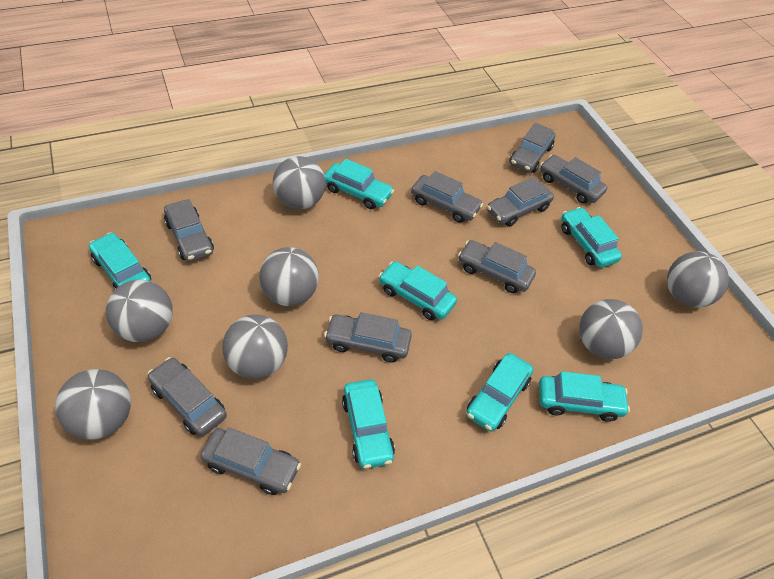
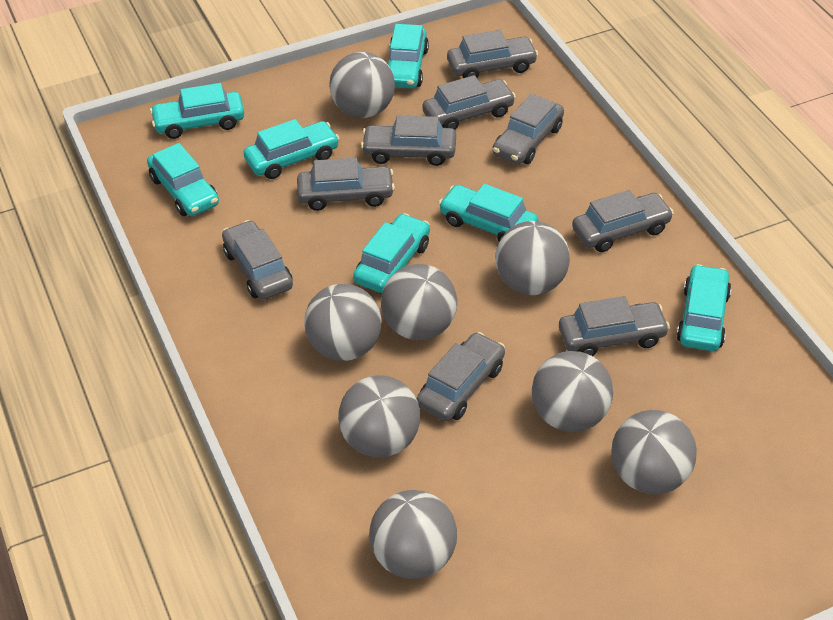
grey ball: 7 -> 8

